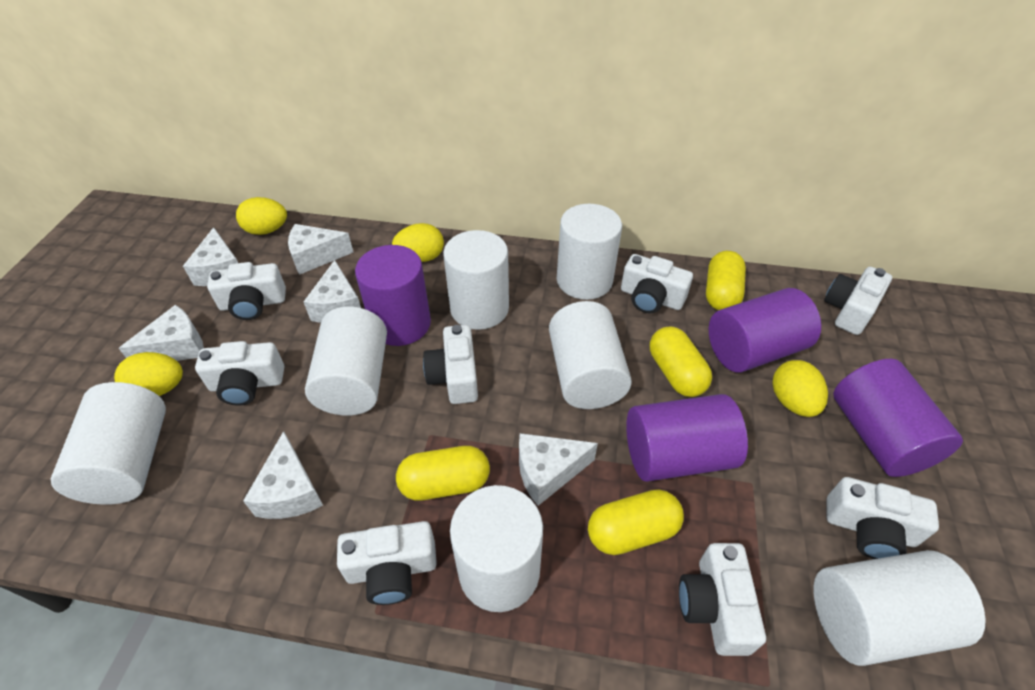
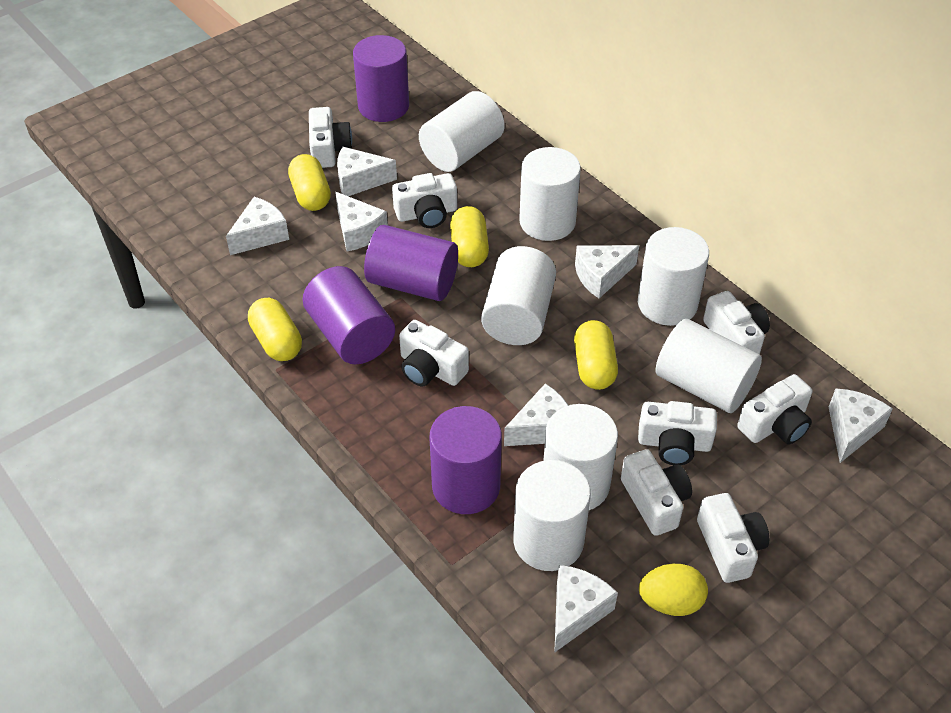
white cheese: 6 -> 7
yellow egg: 4 -> 1

